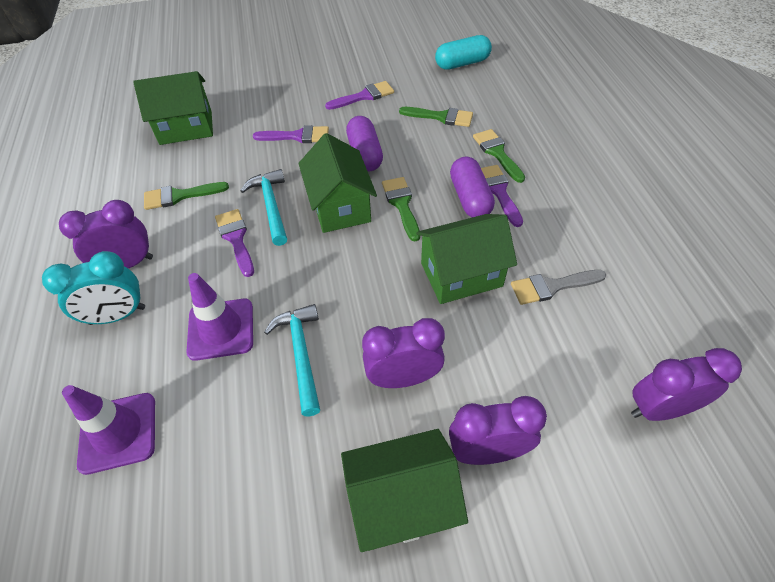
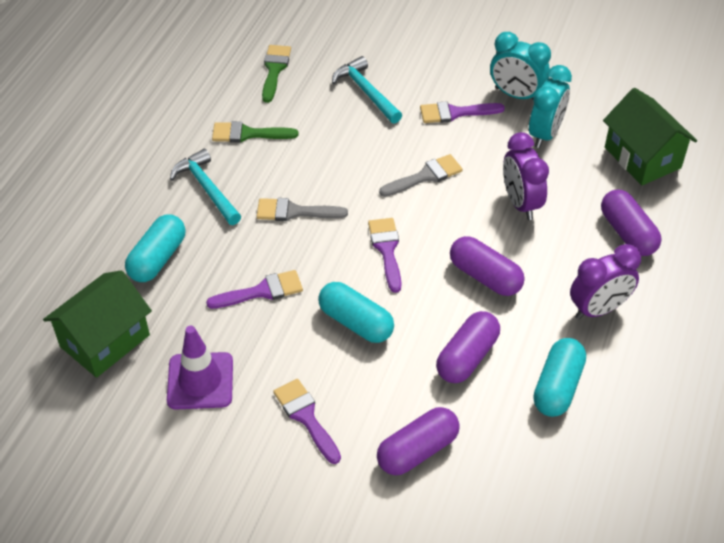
green brush: 4 -> 2
green house: 4 -> 2
grey brush: 1 -> 2
purple capsule: 2 -> 4
purple clock: 4 -> 2
purple traffic cone: 2 -> 1
turquoise capsule: 1 -> 3
turquoise clock: 1 -> 2

